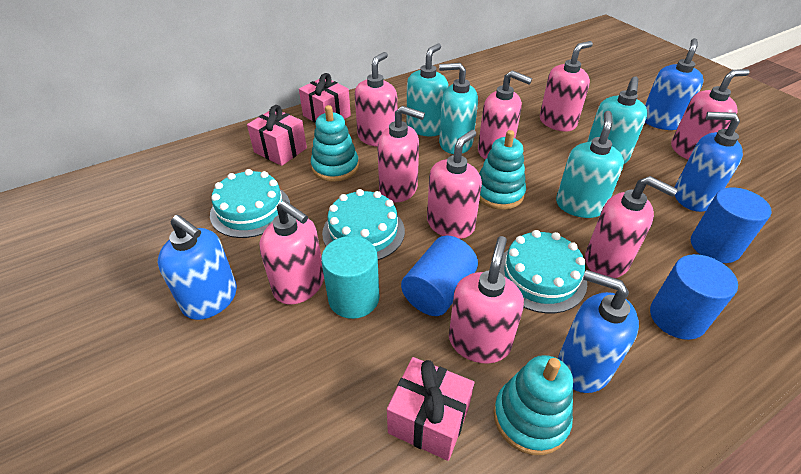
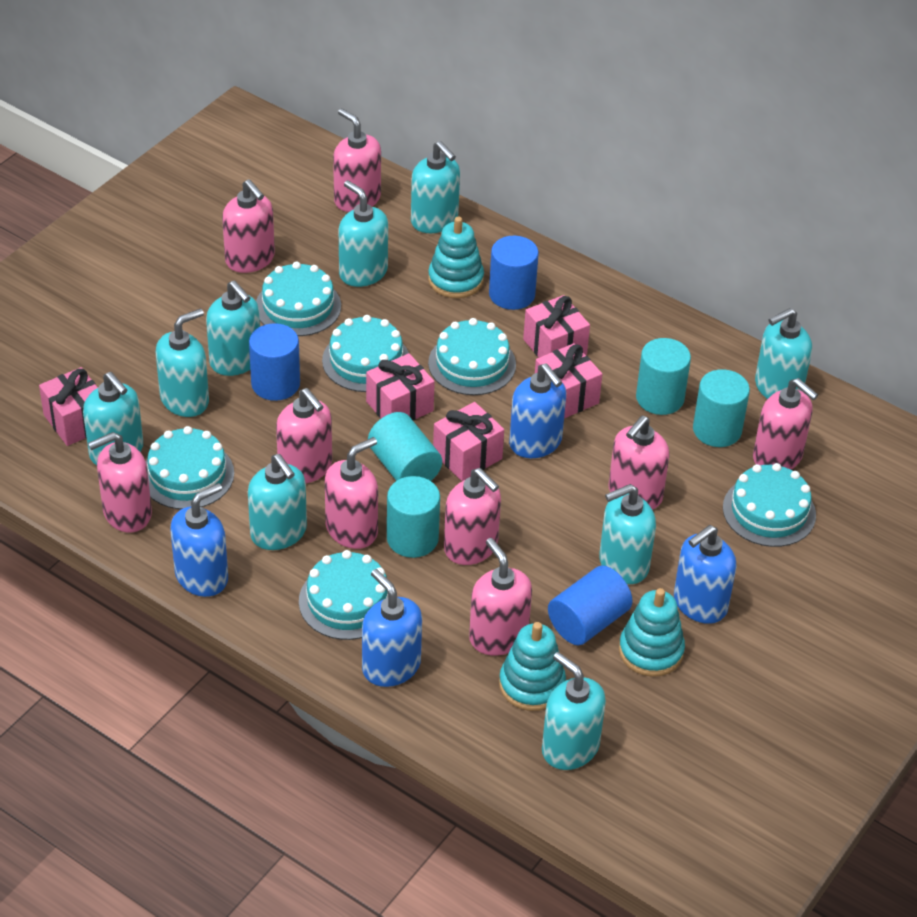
pink gift: 3 -> 5
turquoise cake: 3 -> 6
turquoise cylinder: 1 -> 4
turquoise soap dispenser: 4 -> 9

